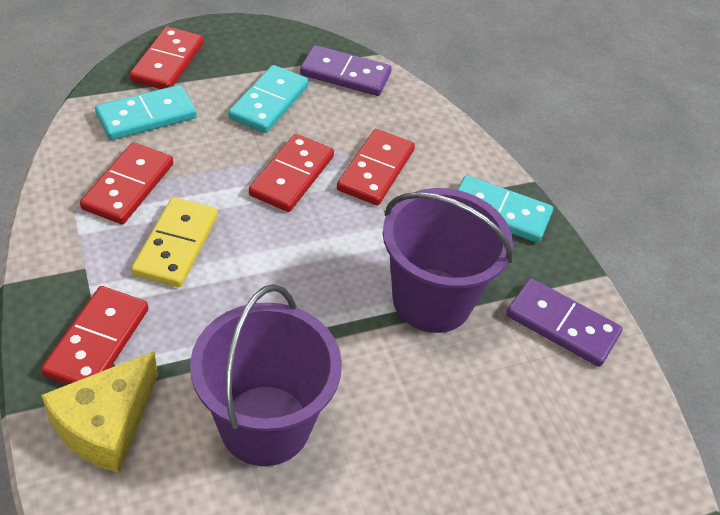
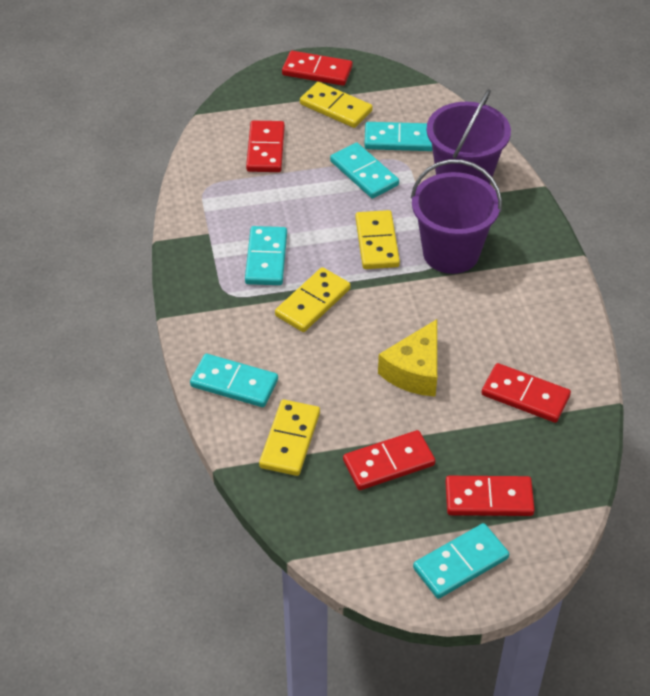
purple domino: 2 -> 0
turquoise domino: 3 -> 5
yellow domino: 1 -> 4

